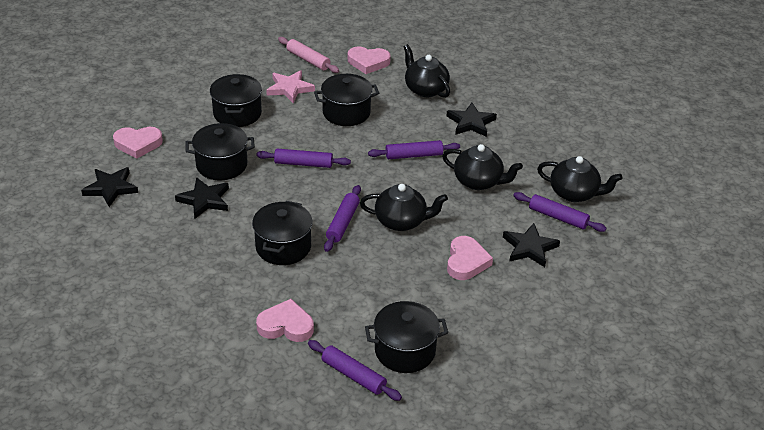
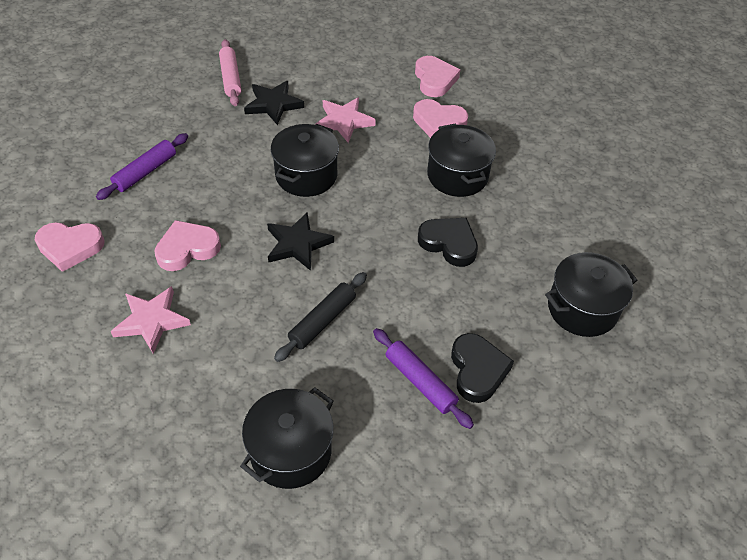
black heart: 0 -> 2
black pot: 5 -> 4
black rolling pin: 0 -> 1
black star: 4 -> 2
black teapot: 4 -> 0
pink star: 1 -> 2
purple rolling pin: 5 -> 2

